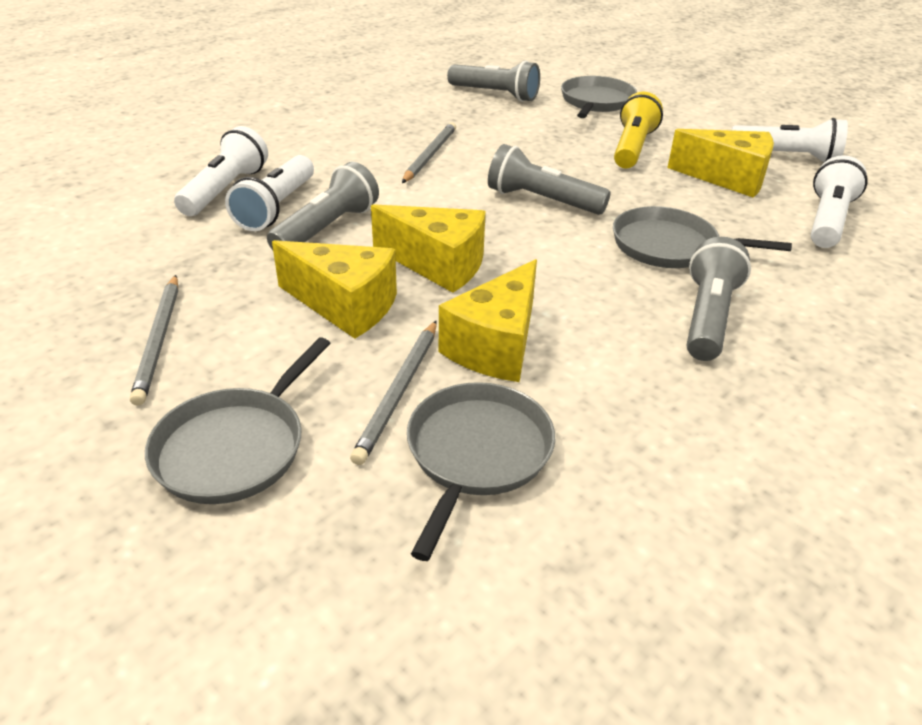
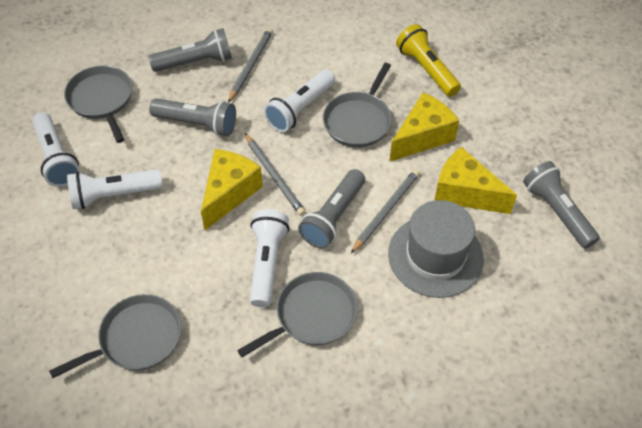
grey hat: 0 -> 1
yellow cheese: 4 -> 3

